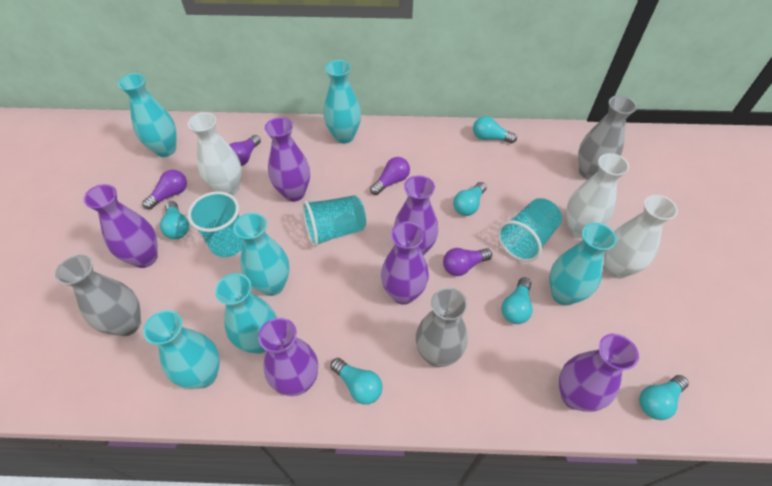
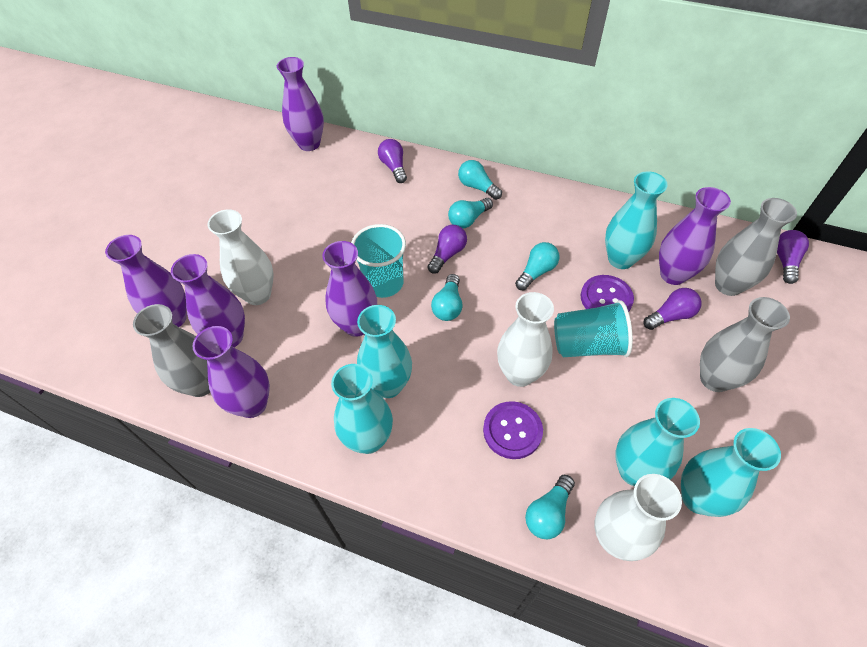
purple button: 0 -> 2
turquoise cup: 3 -> 2
turquoise light bulb: 6 -> 5
turquoise vase: 6 -> 5

